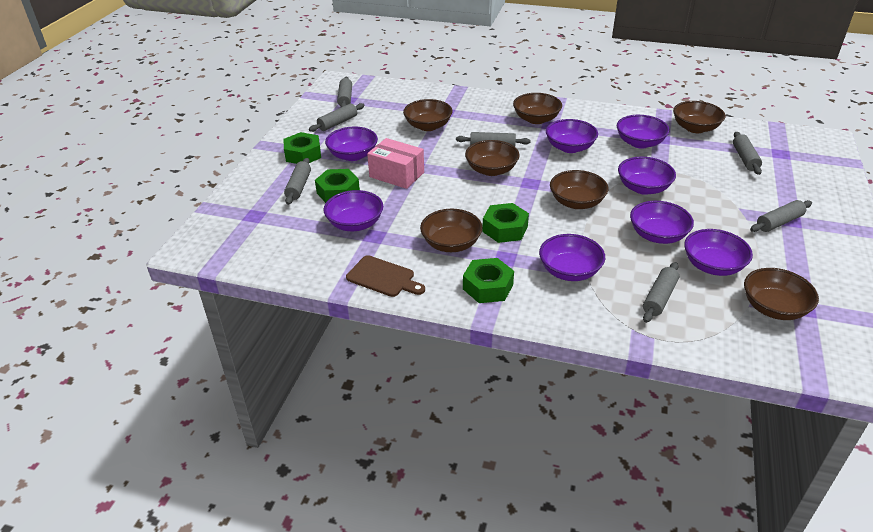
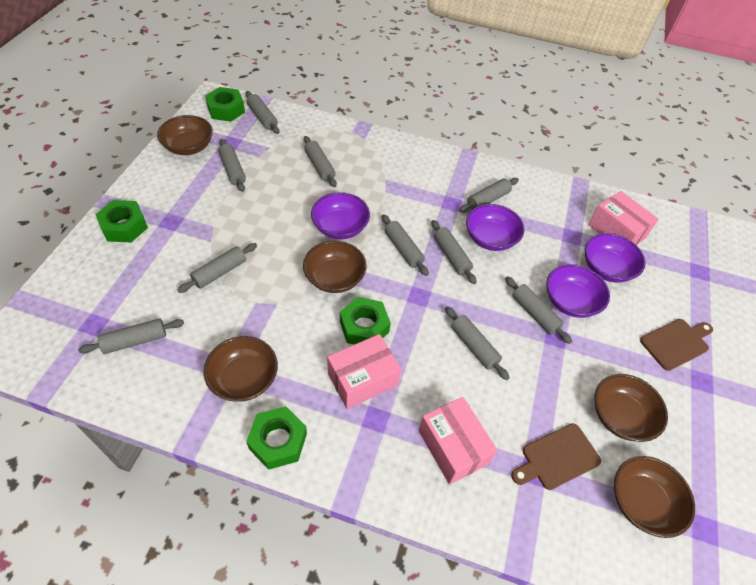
brown bowl: 7 -> 5
brown cutting board: 1 -> 2
grey rolling pin: 7 -> 10
pink box: 1 -> 3
purple bowl: 8 -> 4

